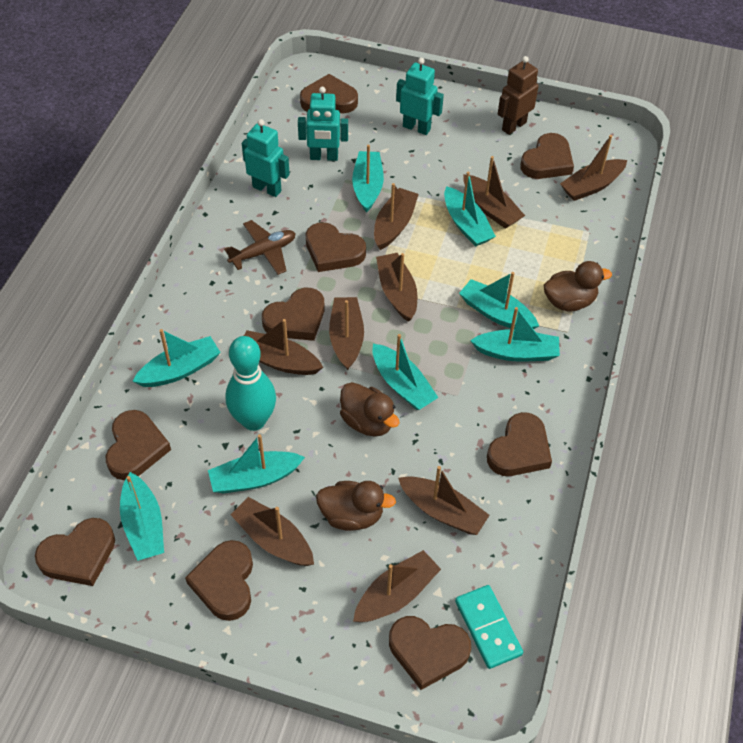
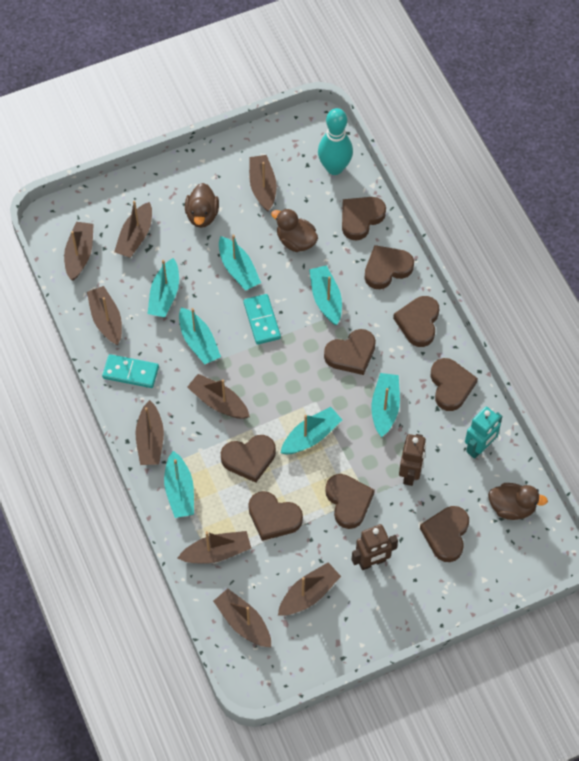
brown plane: 1 -> 0
brown robot: 1 -> 2
turquoise boat: 8 -> 7
turquoise domino: 1 -> 2
turquoise robot: 3 -> 1

